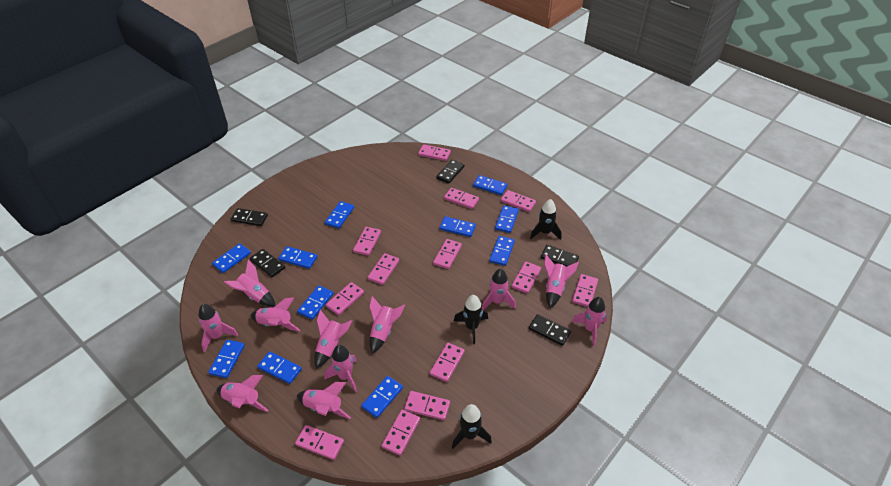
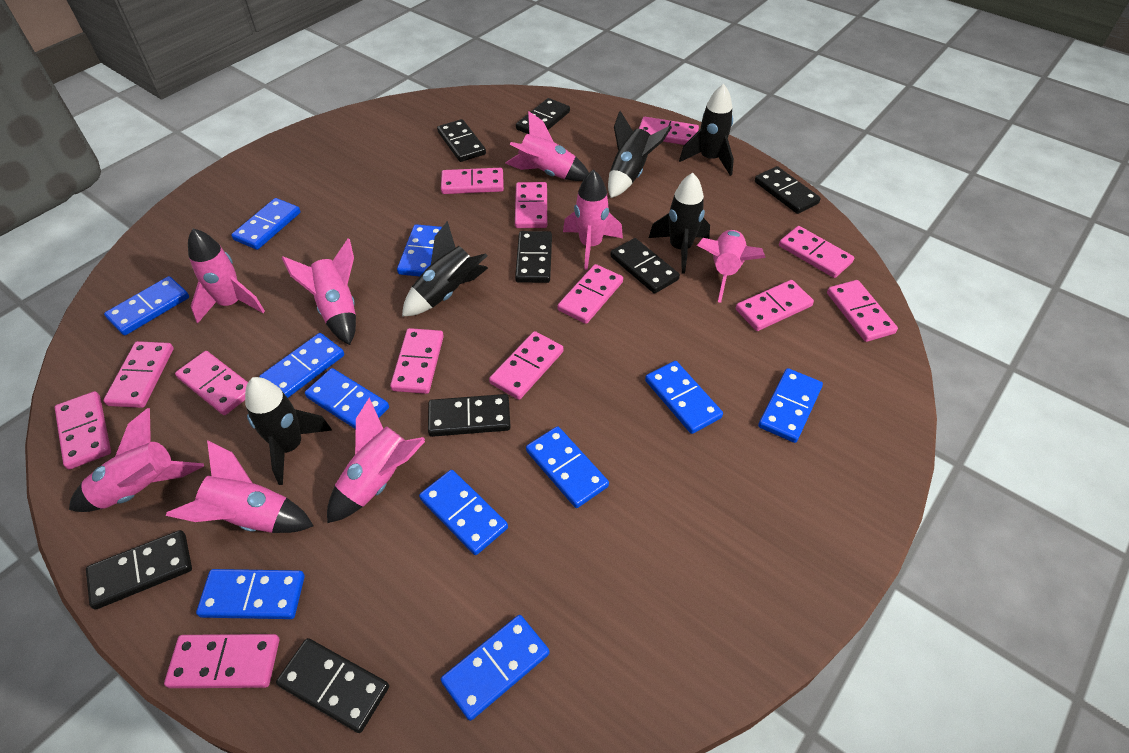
black domino: 5 -> 8
black rocket: 3 -> 5
pink rocket: 11 -> 8

